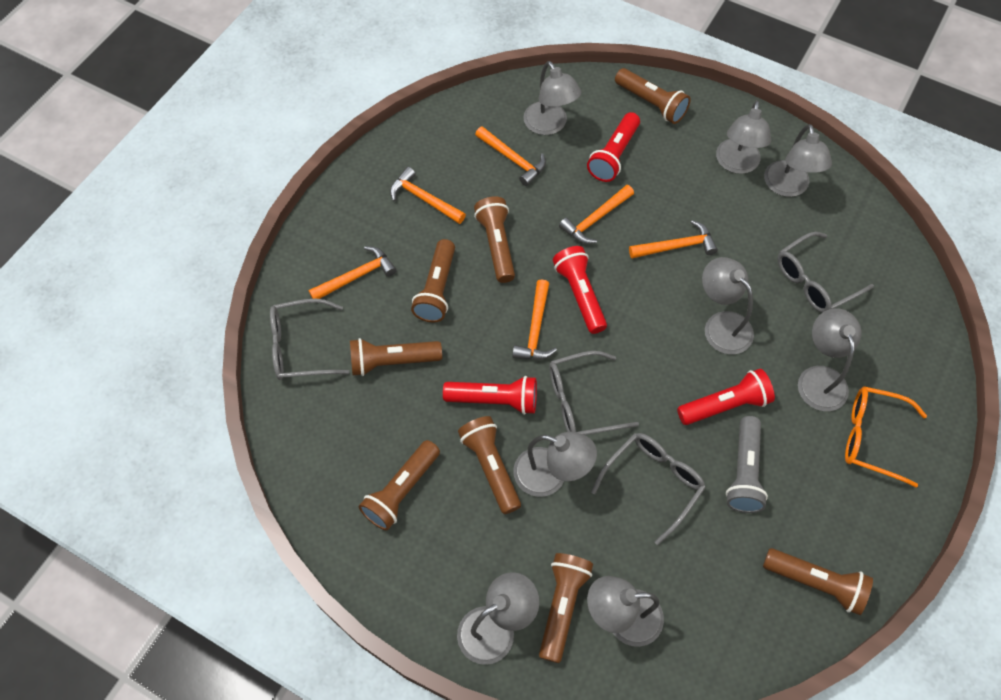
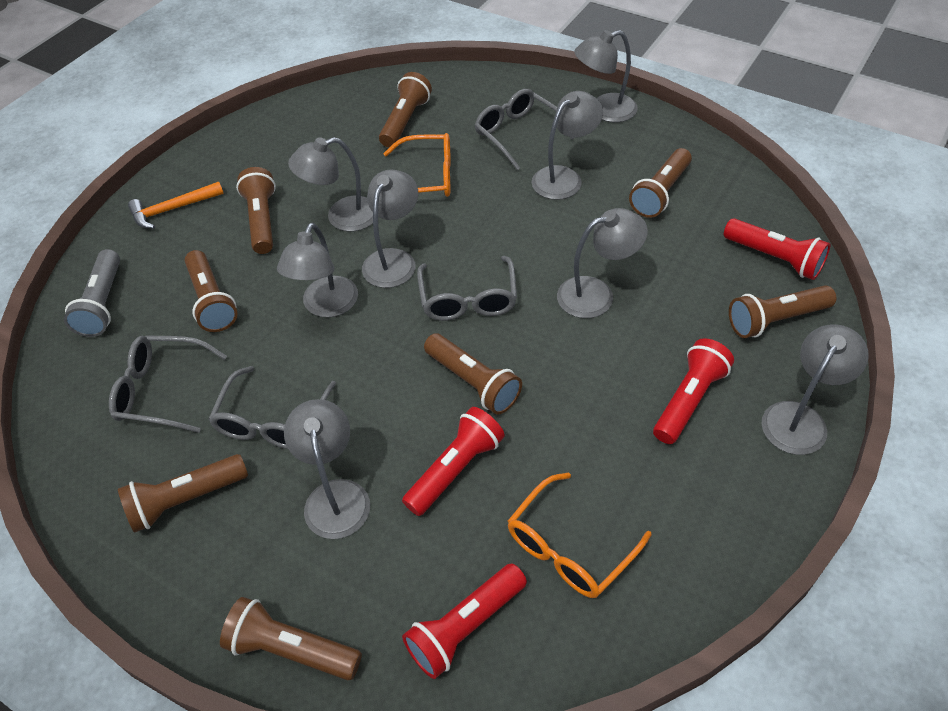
orange glasses: 1 -> 2
orange hammer: 6 -> 1

